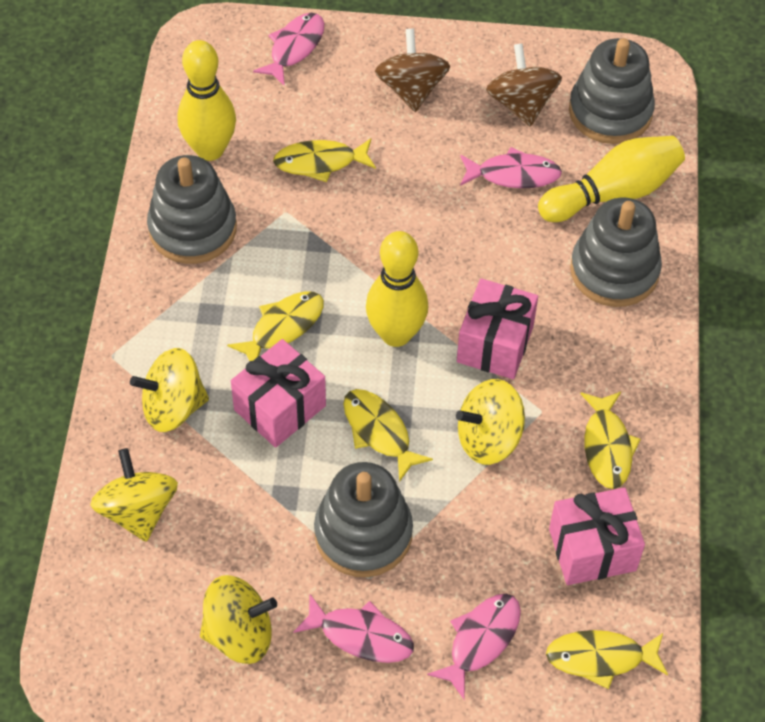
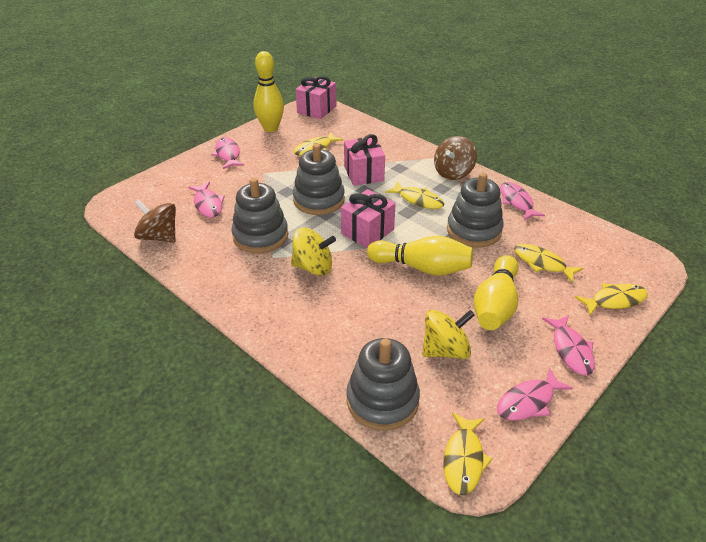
pink fish: 4 -> 5
yellow spinning top: 4 -> 2

